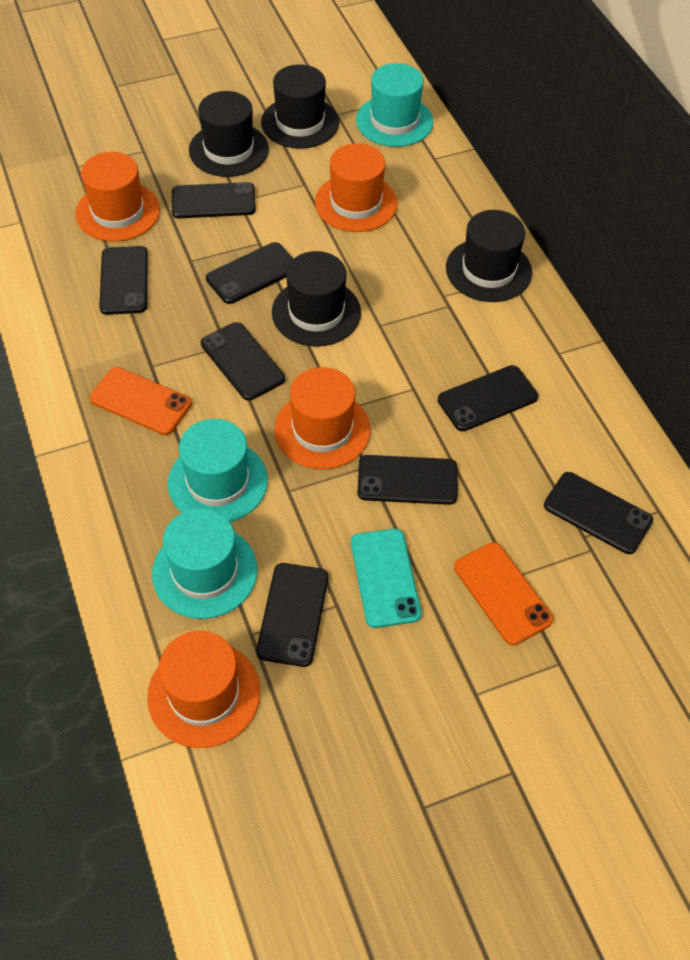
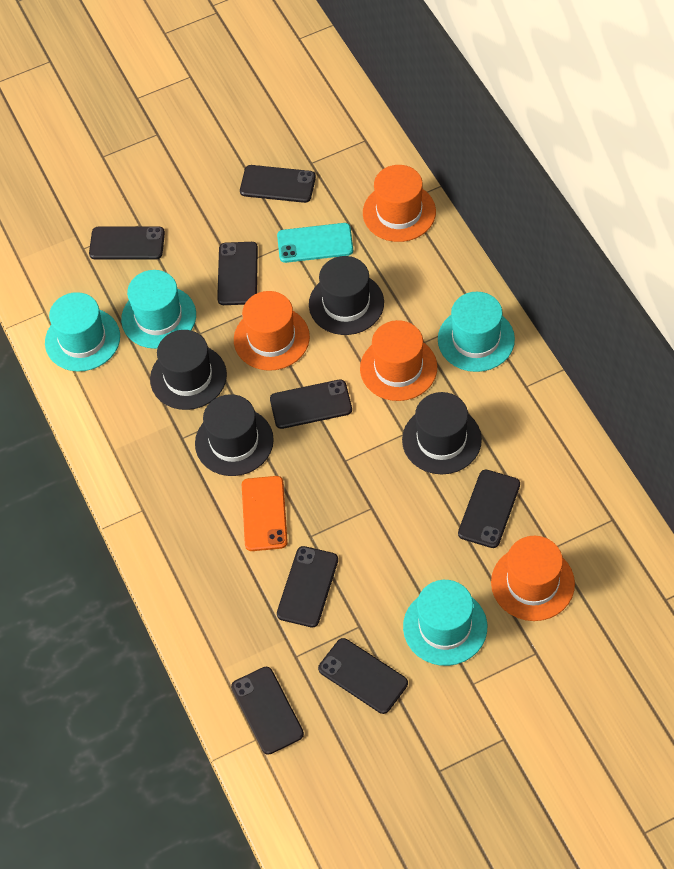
orange phone: 2 -> 1
turquoise hat: 3 -> 4

